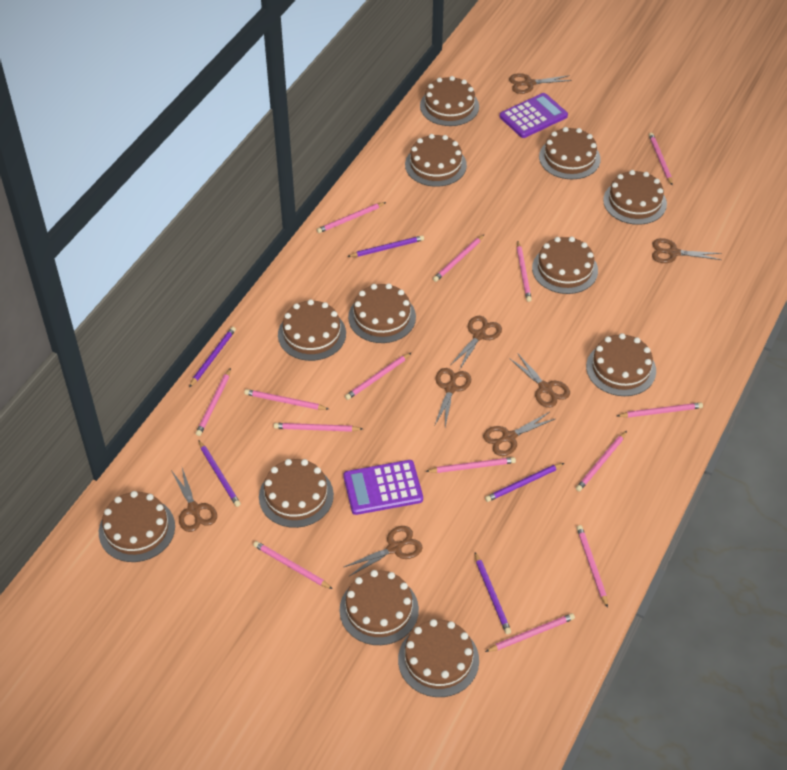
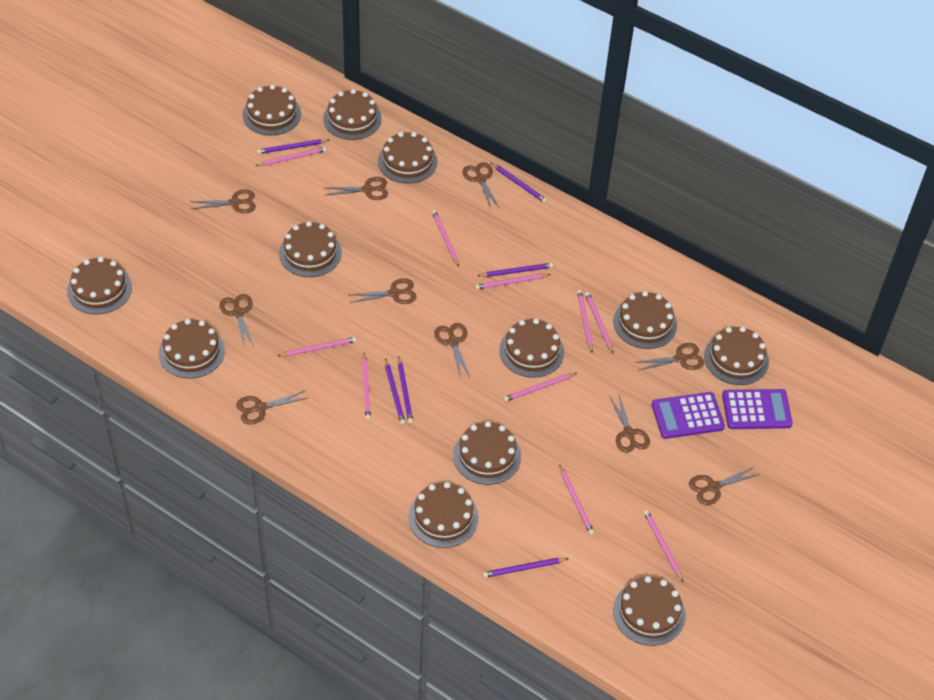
brown scissors: 8 -> 10
pink pencil: 14 -> 10
purple pencil: 5 -> 6

